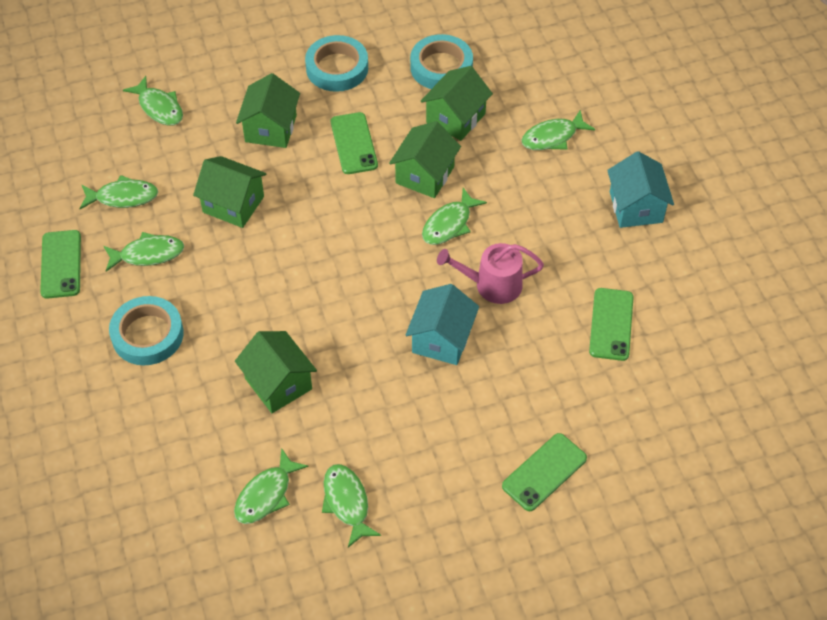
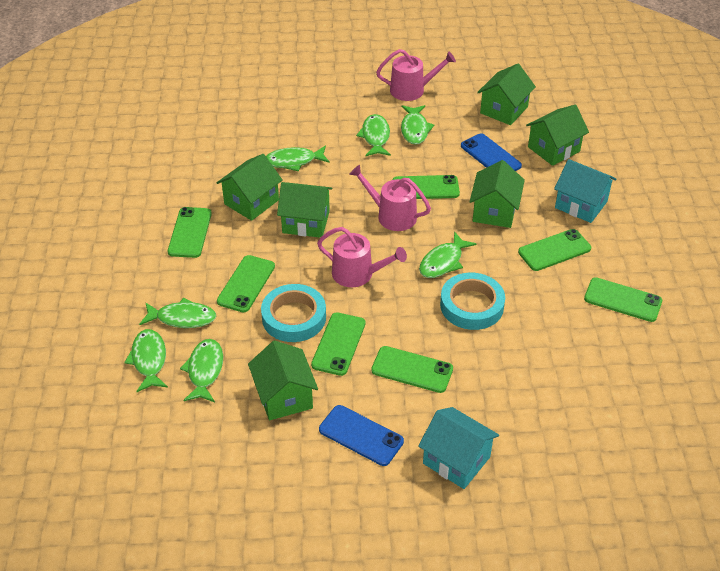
blue phone: 0 -> 2
green house: 5 -> 6
green phone: 4 -> 7
pink watering can: 1 -> 3
turquoise tape: 3 -> 2

